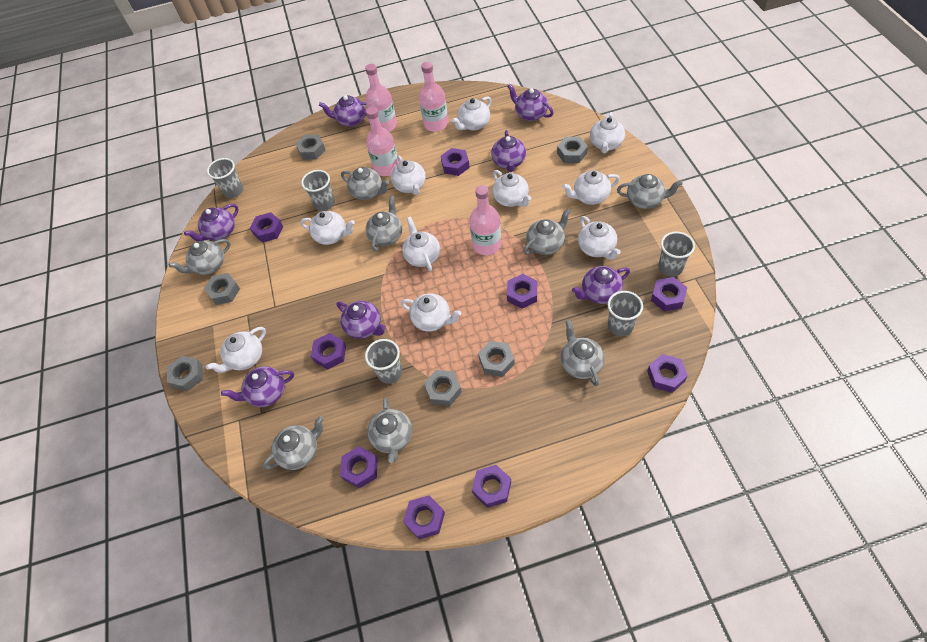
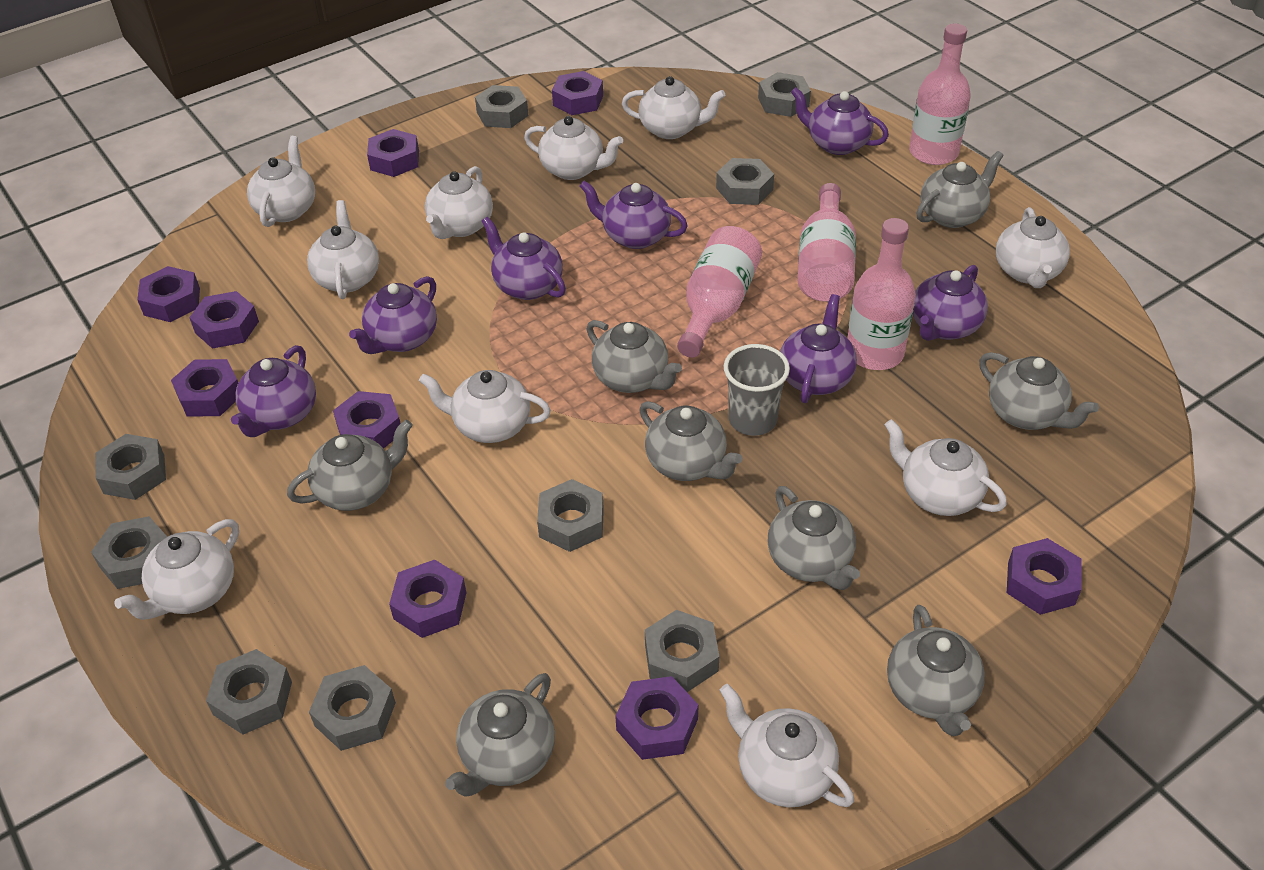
grey cup: 5 -> 1
grey nut: 6 -> 9

